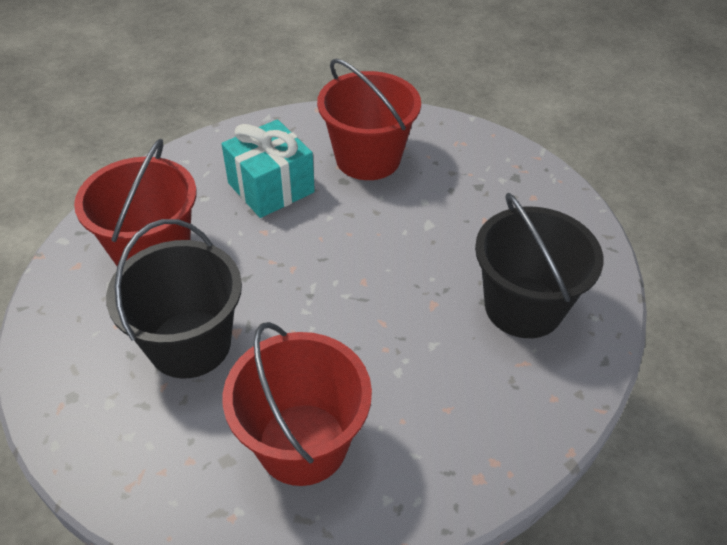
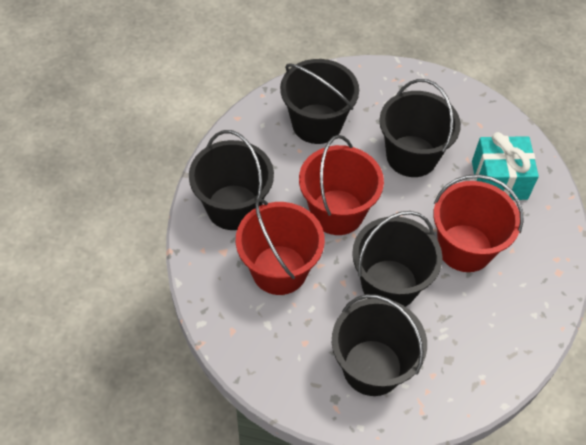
black bucket: 2 -> 5

